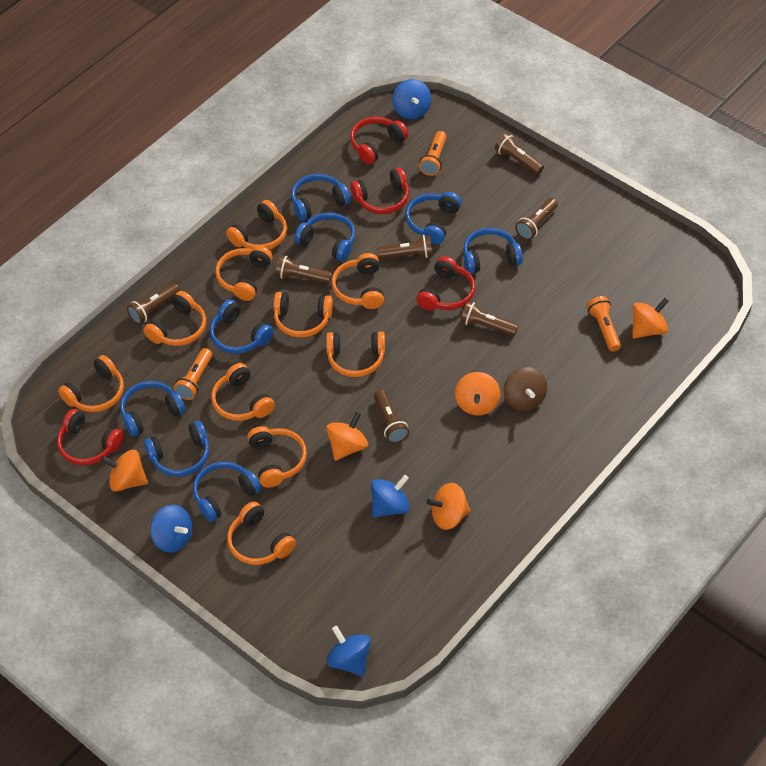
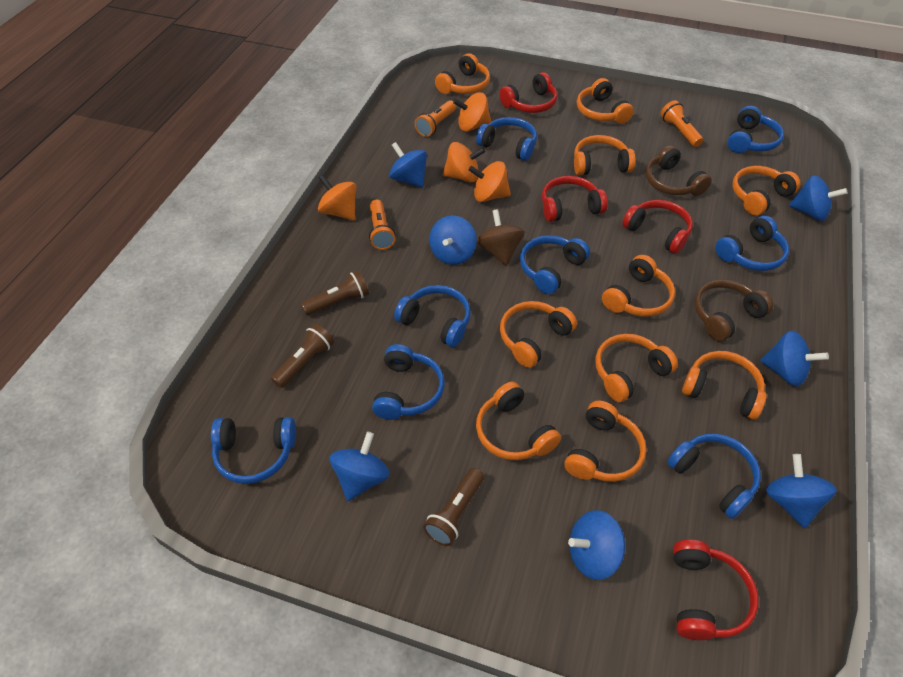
blue spinning top: 4 -> 7
brown flashlight: 7 -> 3
brown headphones: 0 -> 2
orange spinning top: 5 -> 4

